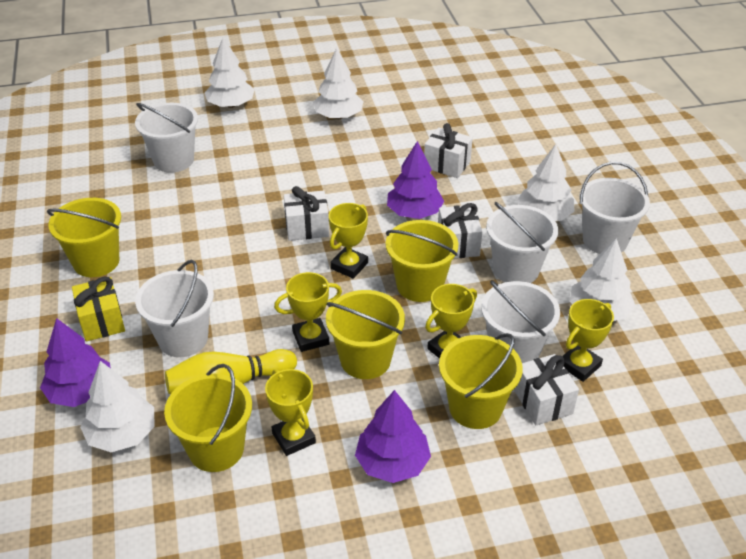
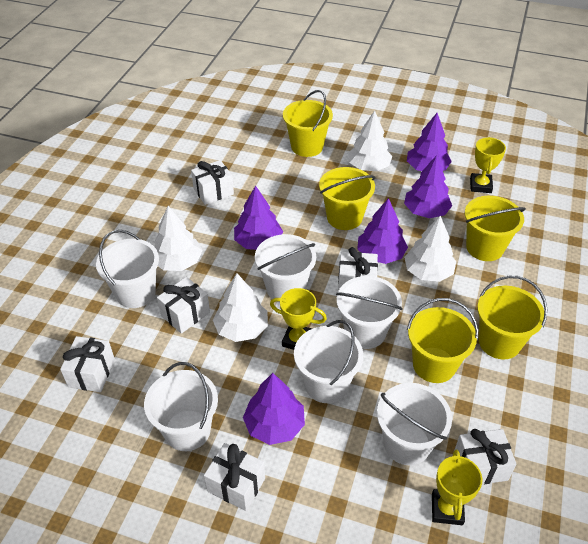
purple tree: 3 -> 5
white bucket: 5 -> 6
white gift: 4 -> 6
white tree: 5 -> 4
yellow bowling pin: 1 -> 0
yellow gift: 1 -> 0
yellow trophy: 5 -> 3

